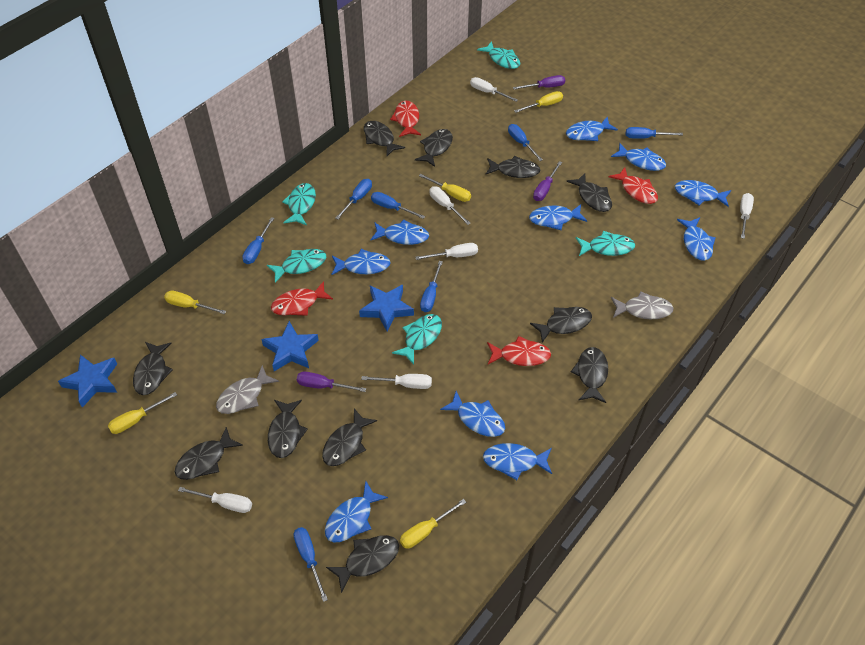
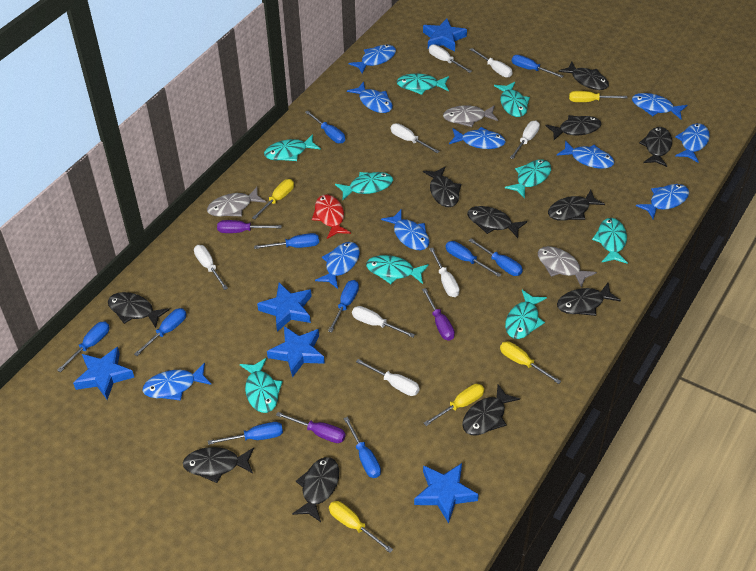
blue screwdriver: 7 -> 10
blue star: 3 -> 5
grey fish: 2 -> 3
red fish: 4 -> 1
turquoise fish: 5 -> 9
white screwdriver: 6 -> 8

